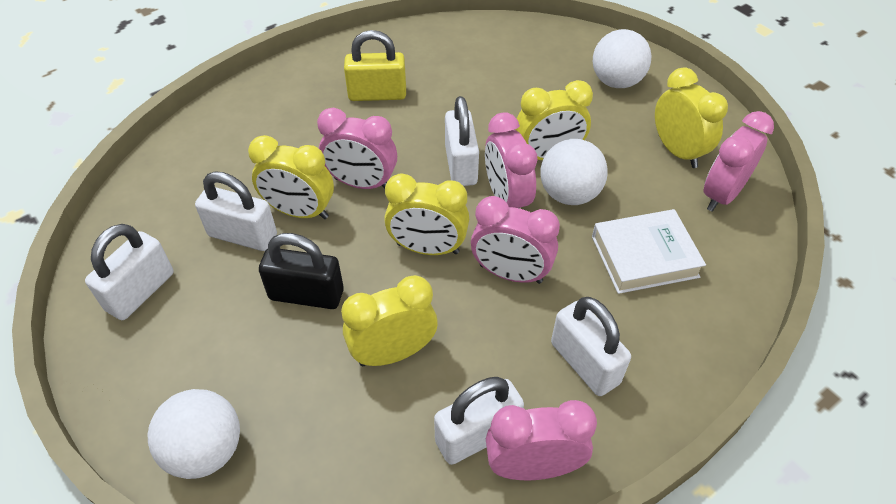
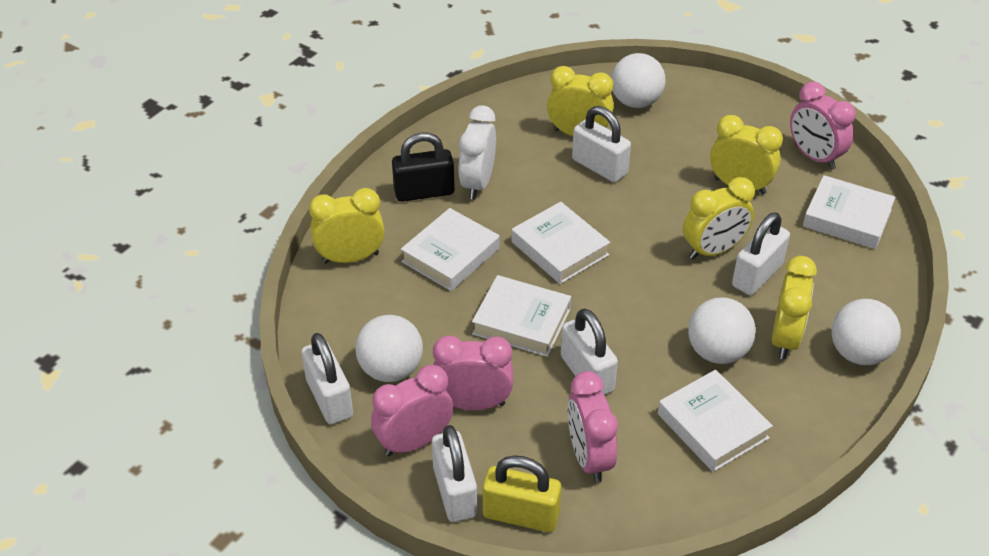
pink clock: 5 -> 4
white ball: 3 -> 4
white book: 1 -> 5
white clock: 0 -> 1

